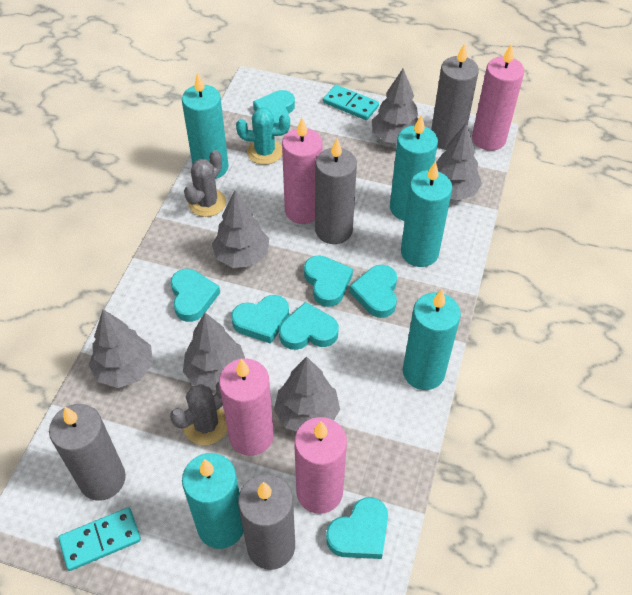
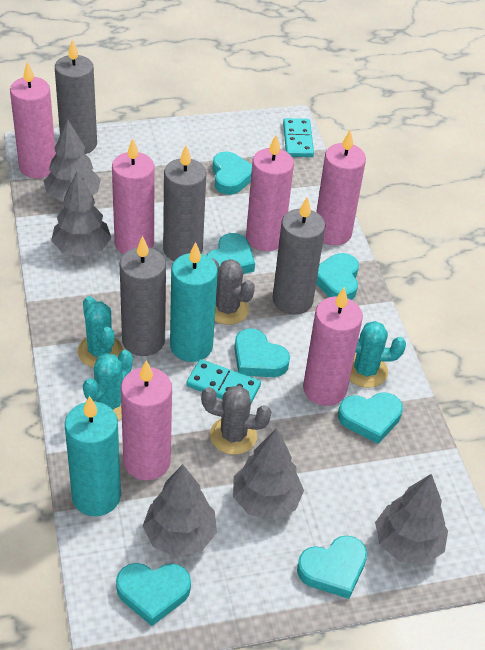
grey tree: 6 -> 5
pink candle: 4 -> 6
turquoise cactus: 1 -> 3
turquoise candle: 5 -> 2

